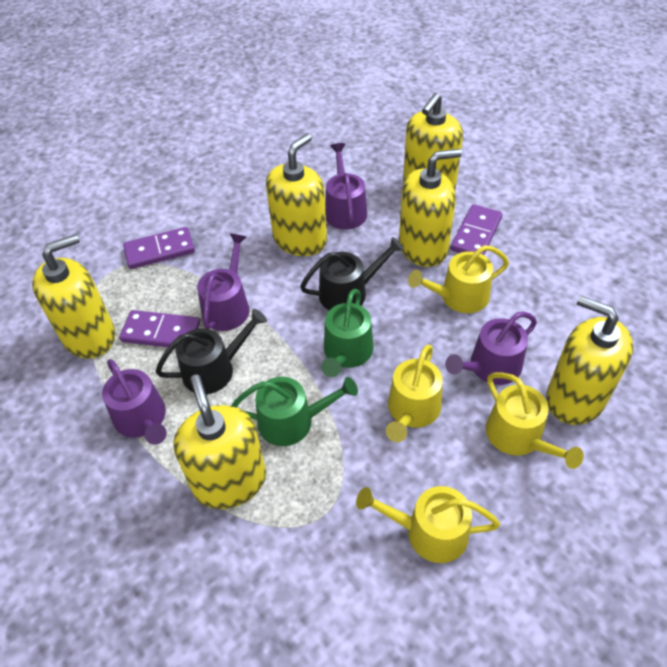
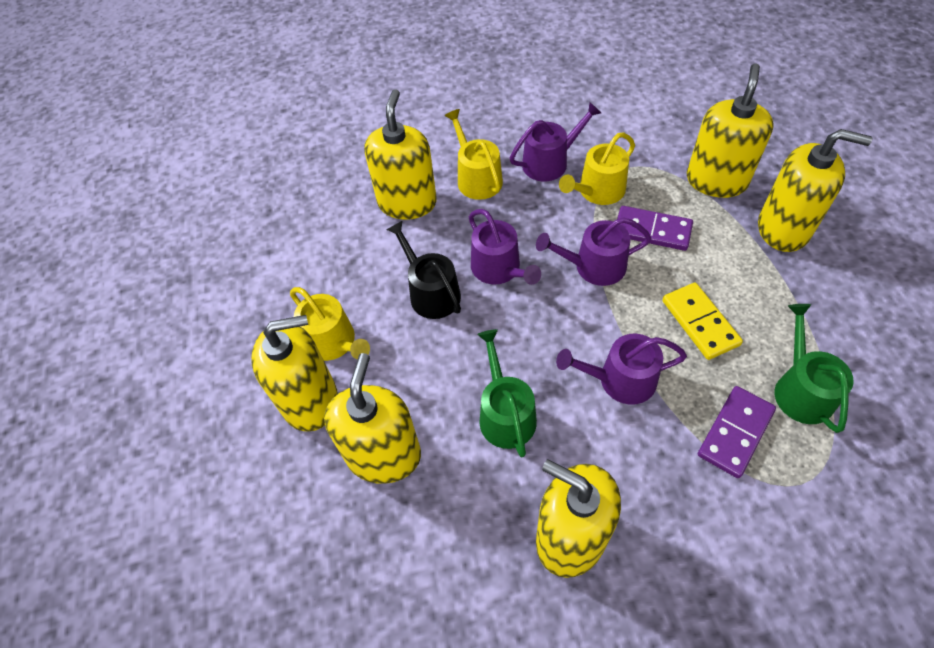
black watering can: 2 -> 1
purple domino: 3 -> 2
yellow domino: 0 -> 1
yellow watering can: 4 -> 3

